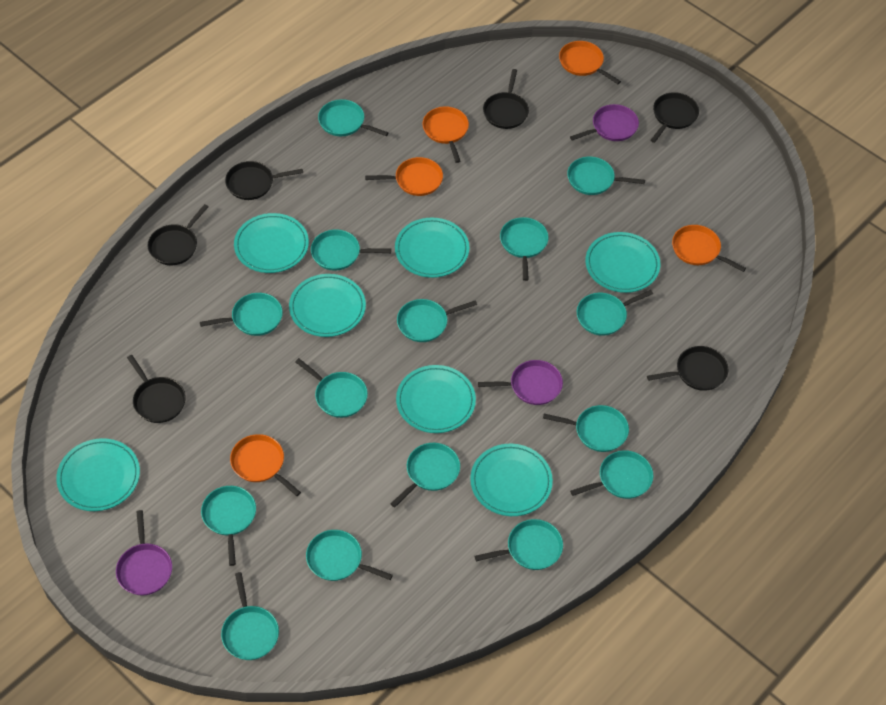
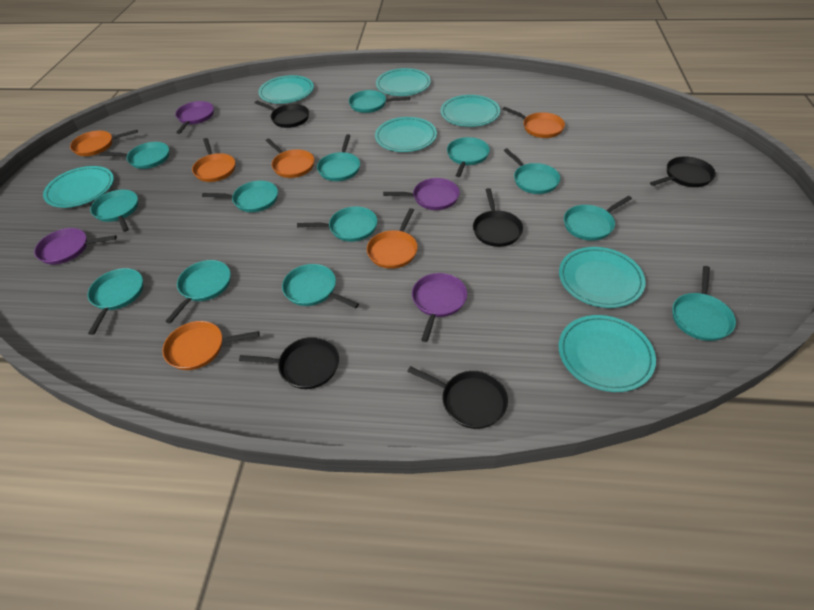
black pan: 6 -> 5
orange pan: 5 -> 6
purple pan: 3 -> 4
turquoise pan: 15 -> 13

